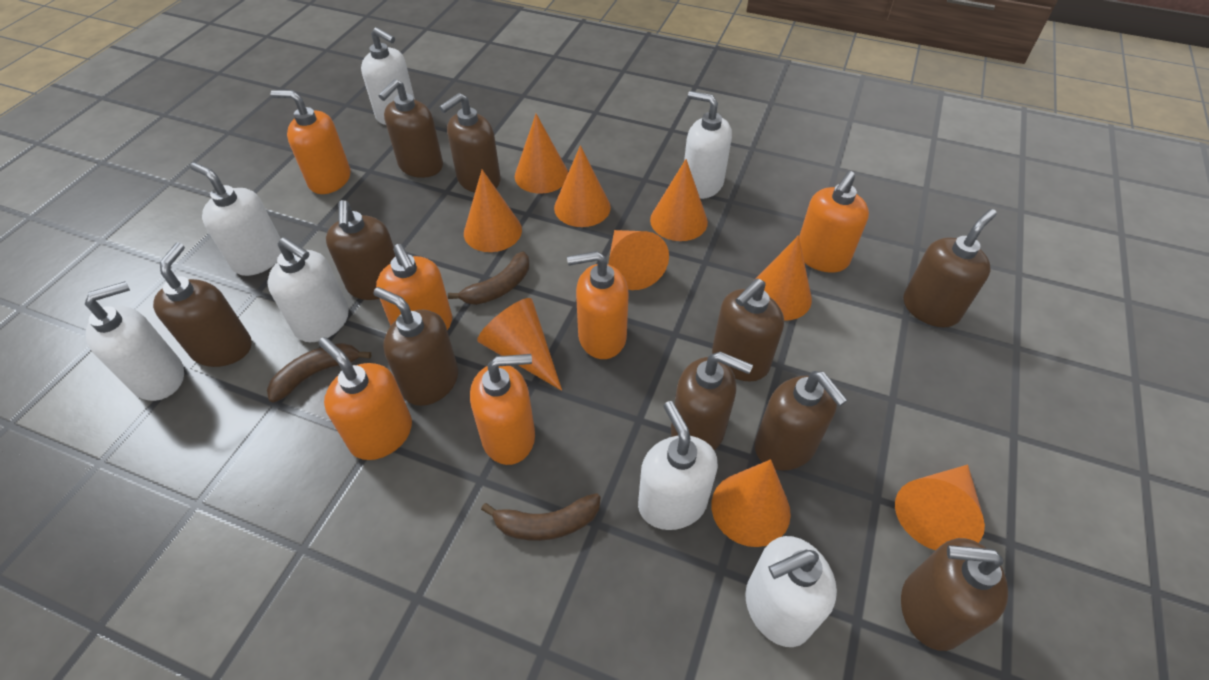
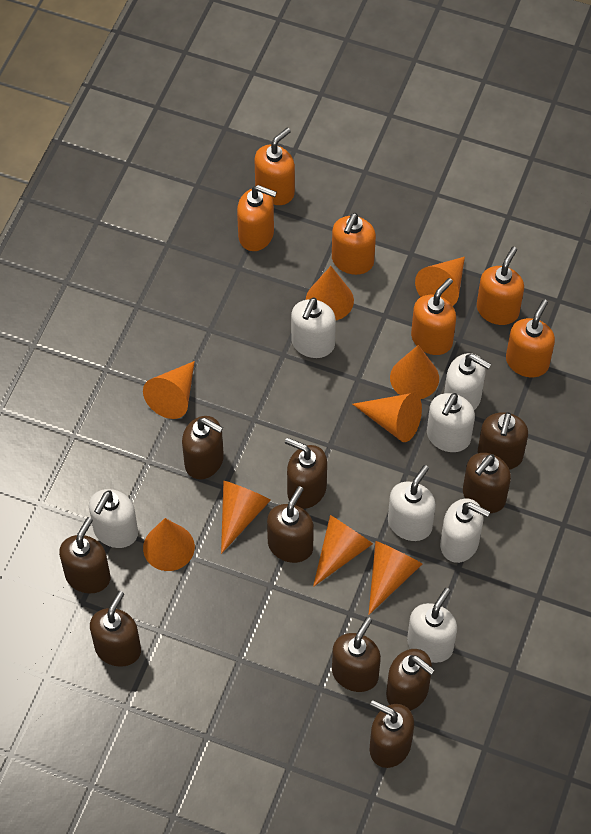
brown banana: 3 -> 0

